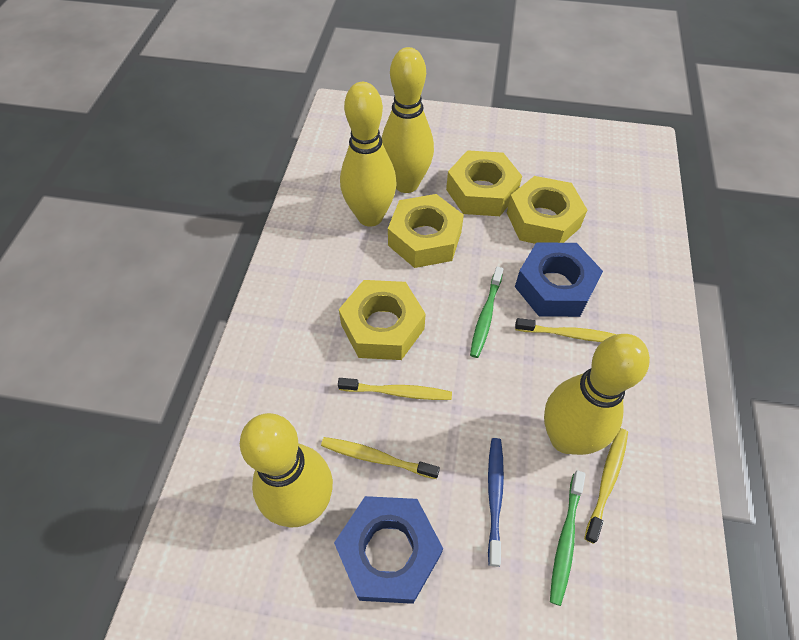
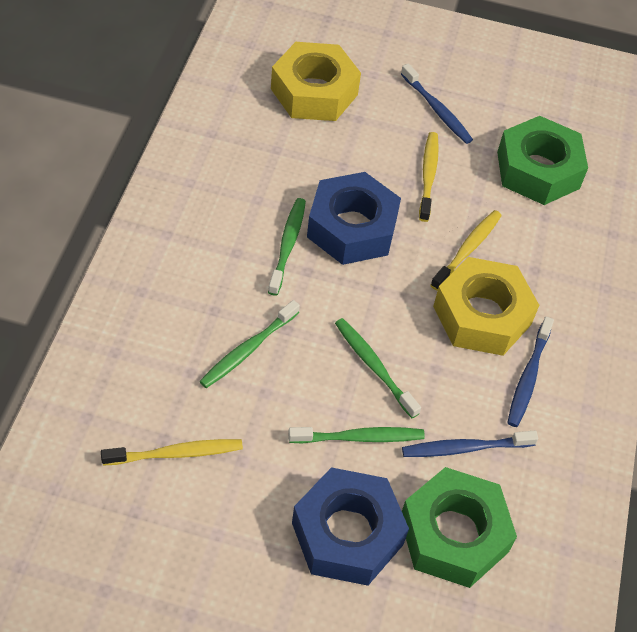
blue toothbrush: 1 -> 3
green nut: 0 -> 2
green toothbrush: 2 -> 4
yellow bowling pin: 4 -> 0
yellow nut: 4 -> 2
yellow toothbrush: 4 -> 3

